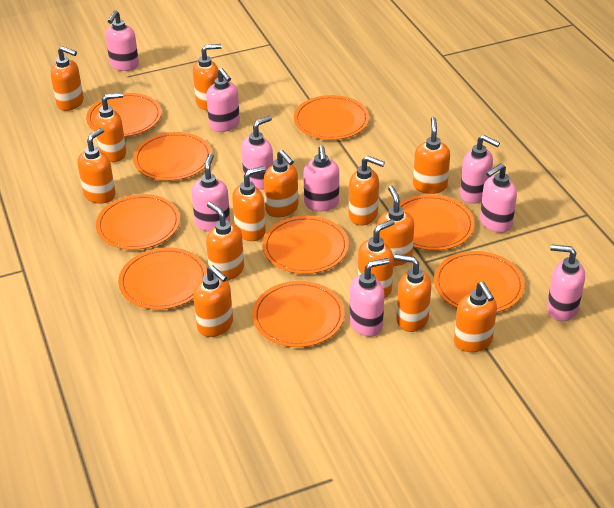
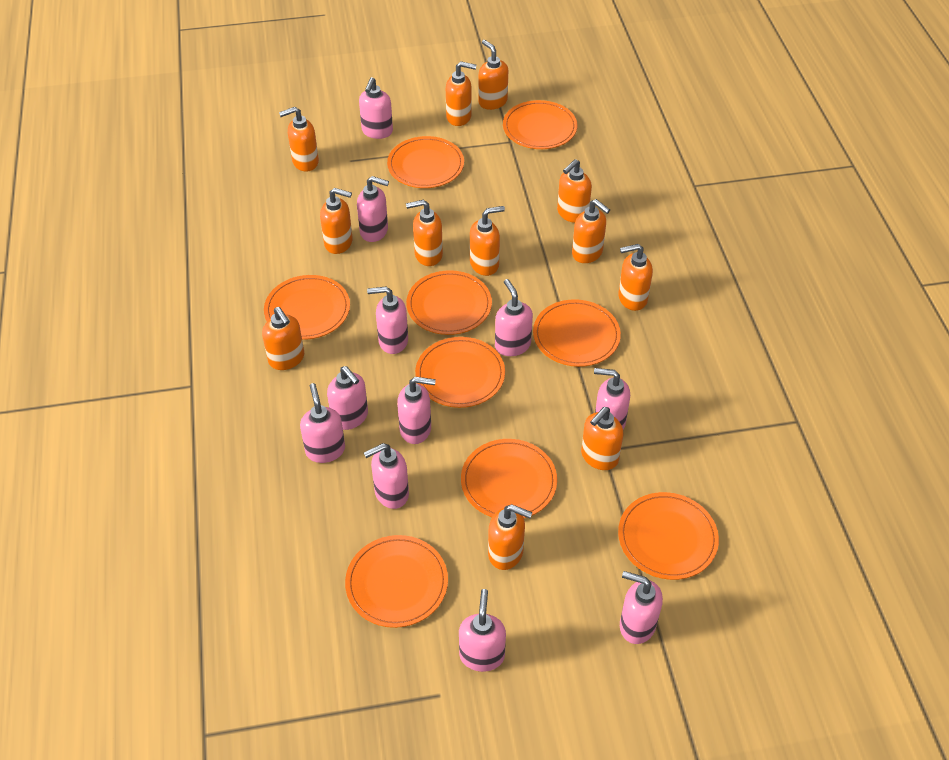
orange soap dispenser: 14 -> 12
pink soap dispenser: 9 -> 11

